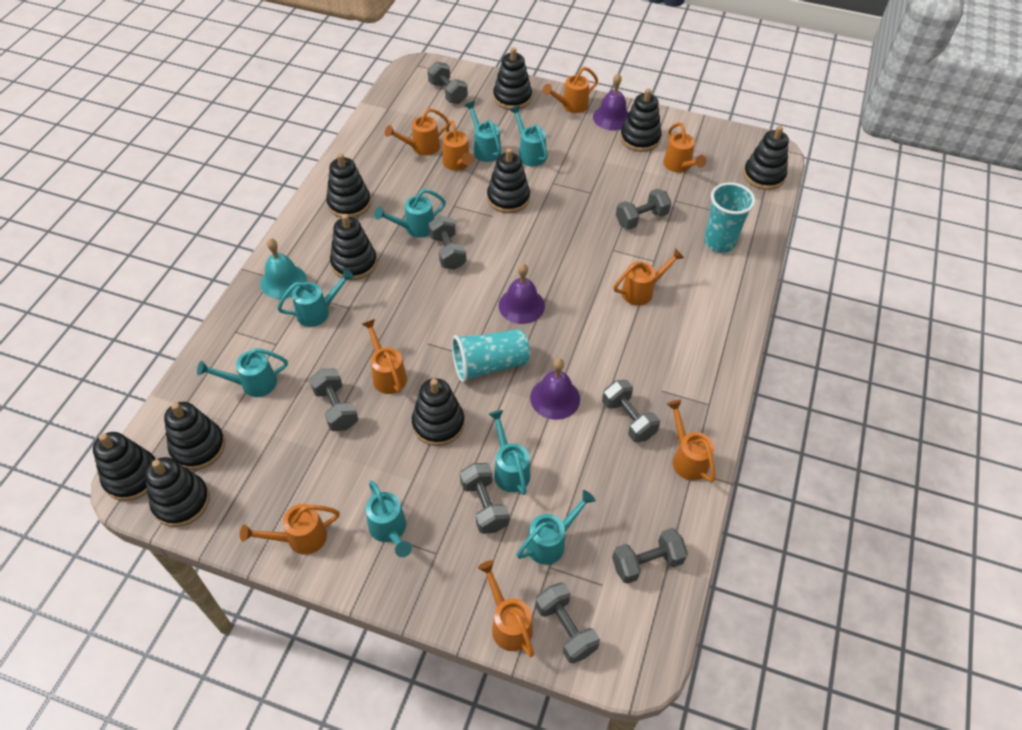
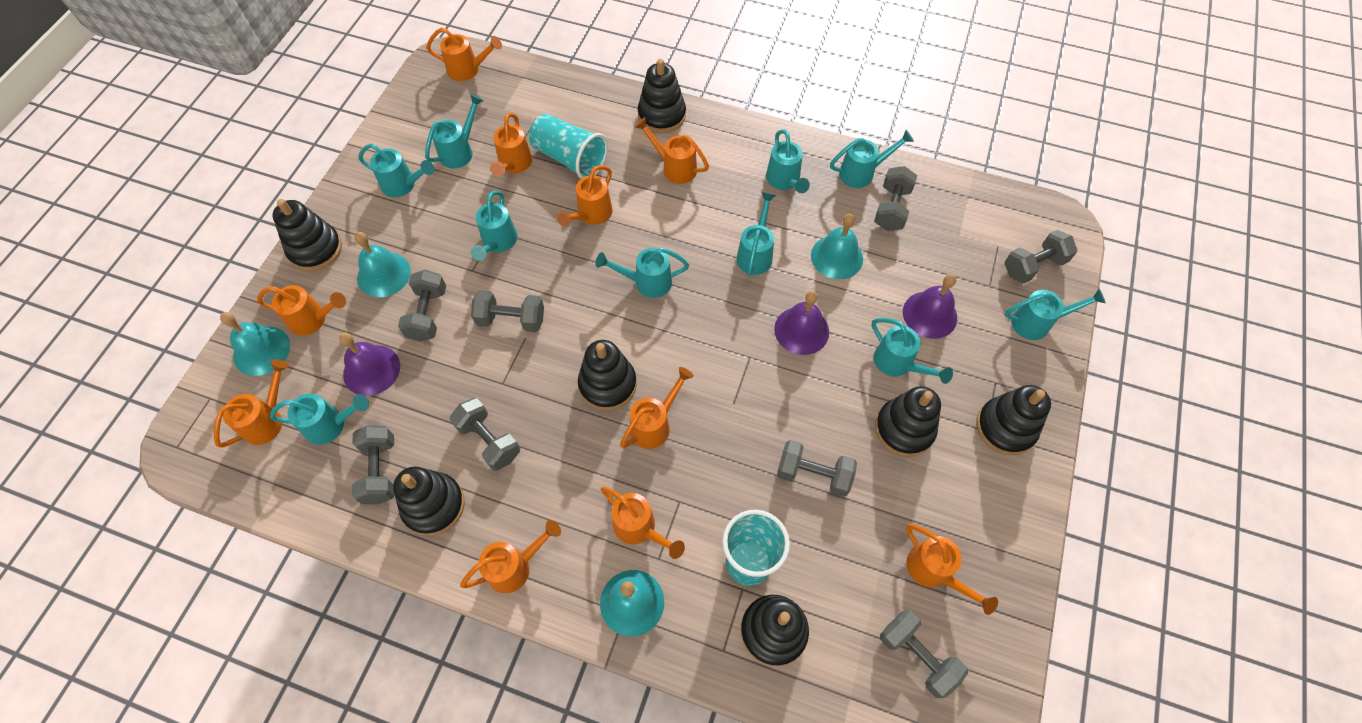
black stacking toy: 10 -> 7
orange watering can: 9 -> 10
turquoise bell: 1 -> 4
turquoise watering can: 8 -> 10

